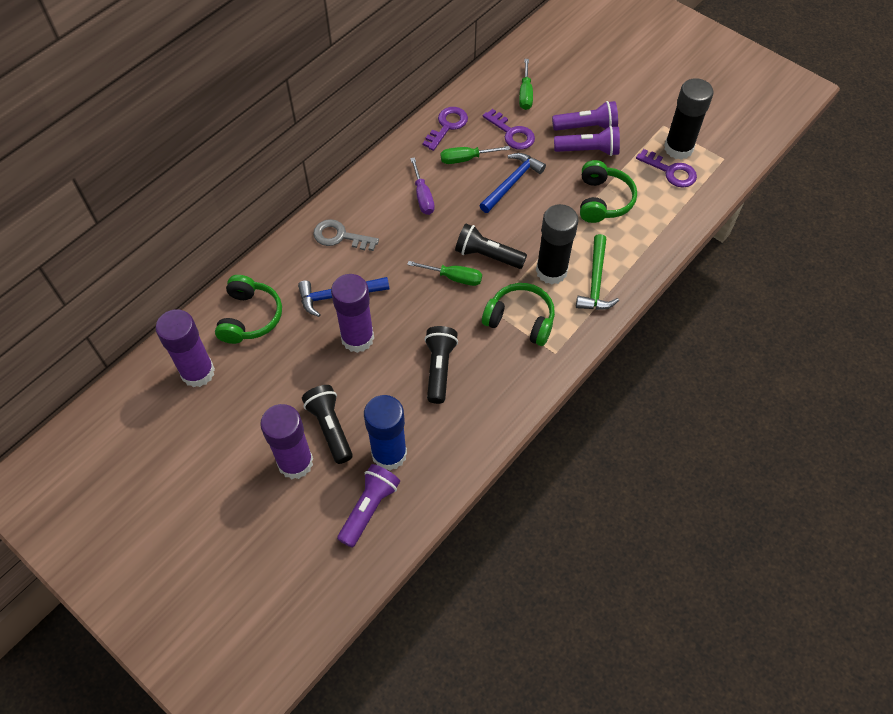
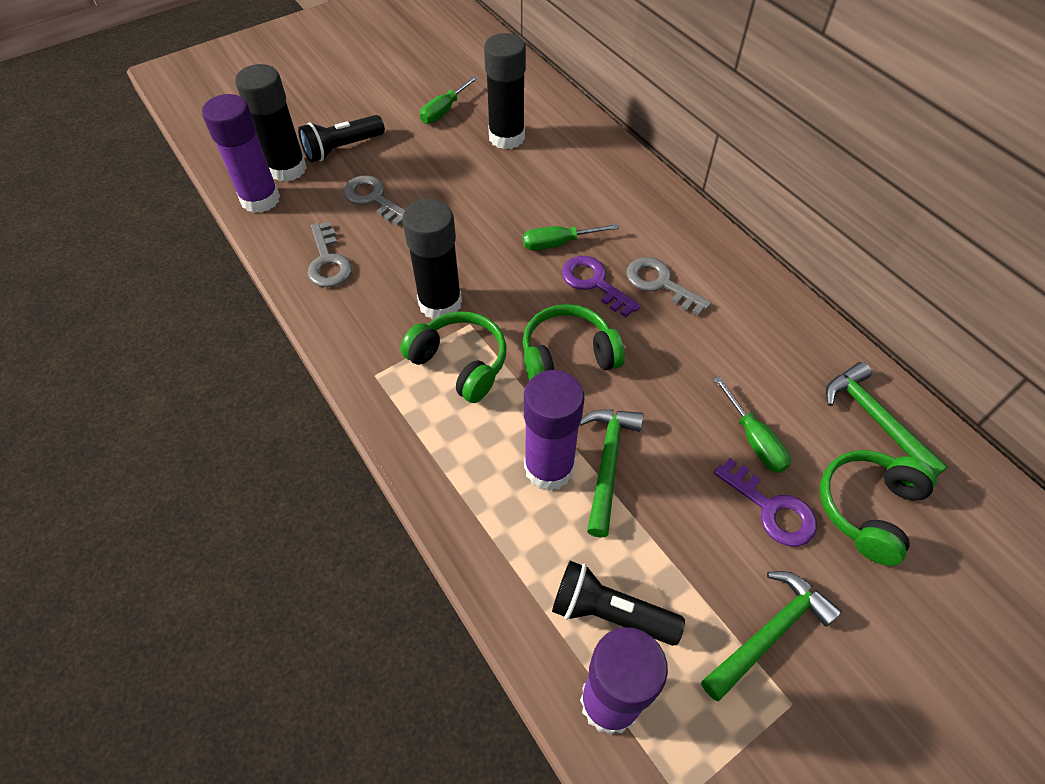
black flashlight: 3 -> 2
black glue stick: 2 -> 3
blue glue stick: 1 -> 0
blue hammer: 2 -> 0
green hammer: 1 -> 3
grey key: 1 -> 3
purple flashlight: 3 -> 0
purple key: 3 -> 2
purple screwdriver: 1 -> 0

